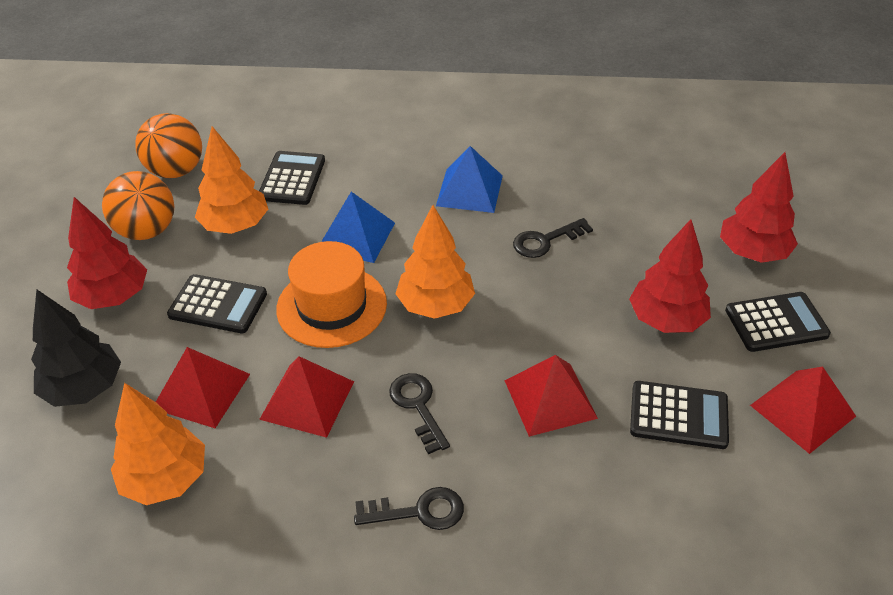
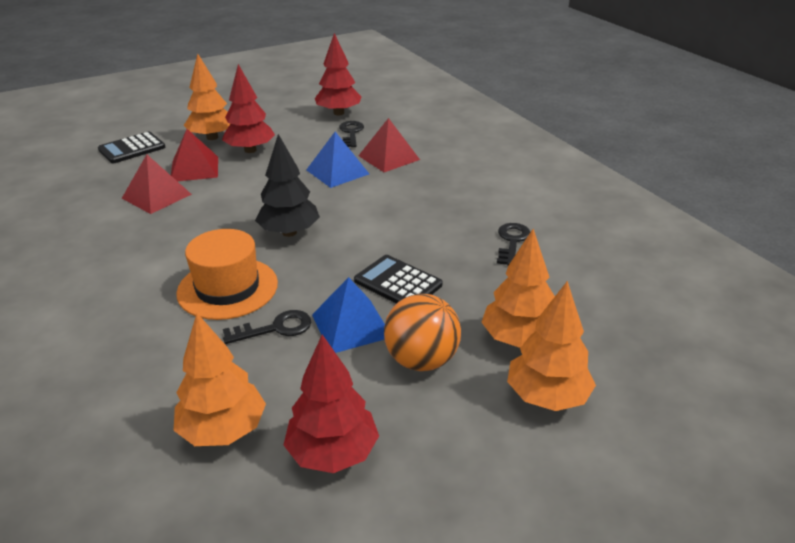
black calculator: 4 -> 2
orange ball: 2 -> 1
orange tree: 3 -> 4
red pyramid: 4 -> 3

